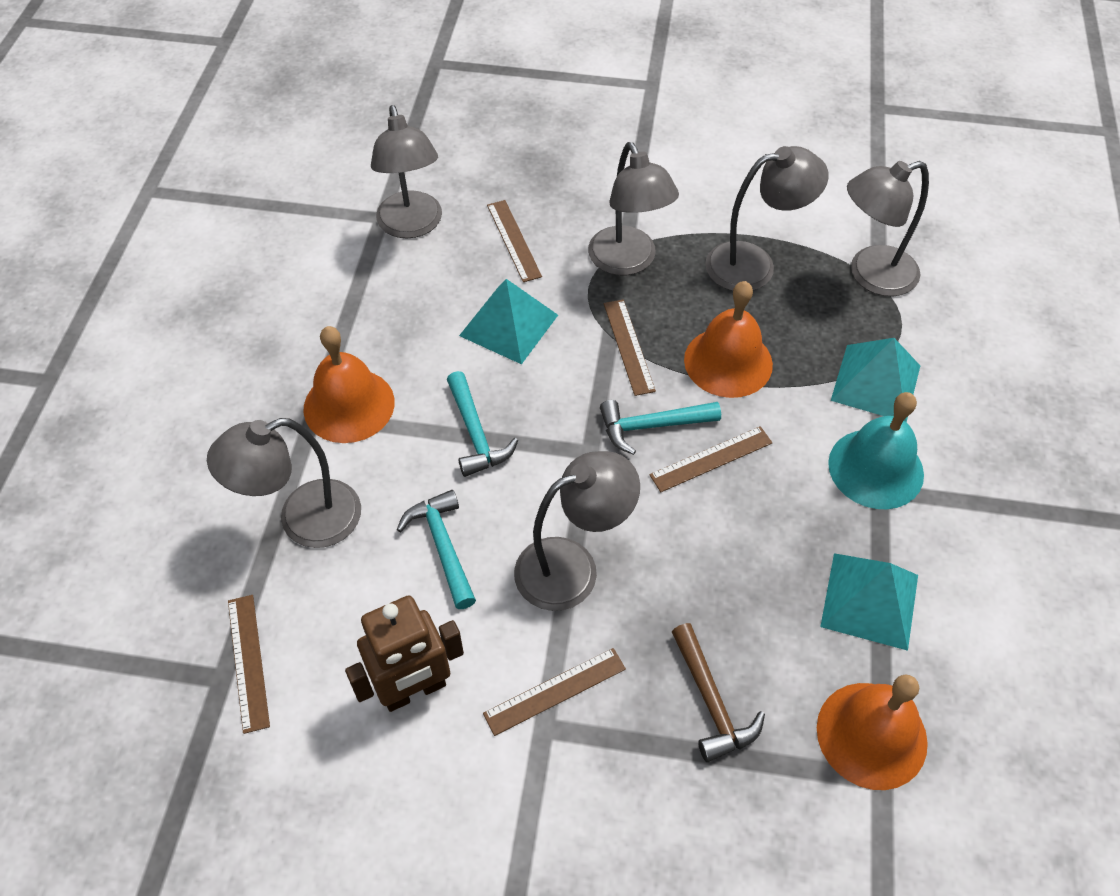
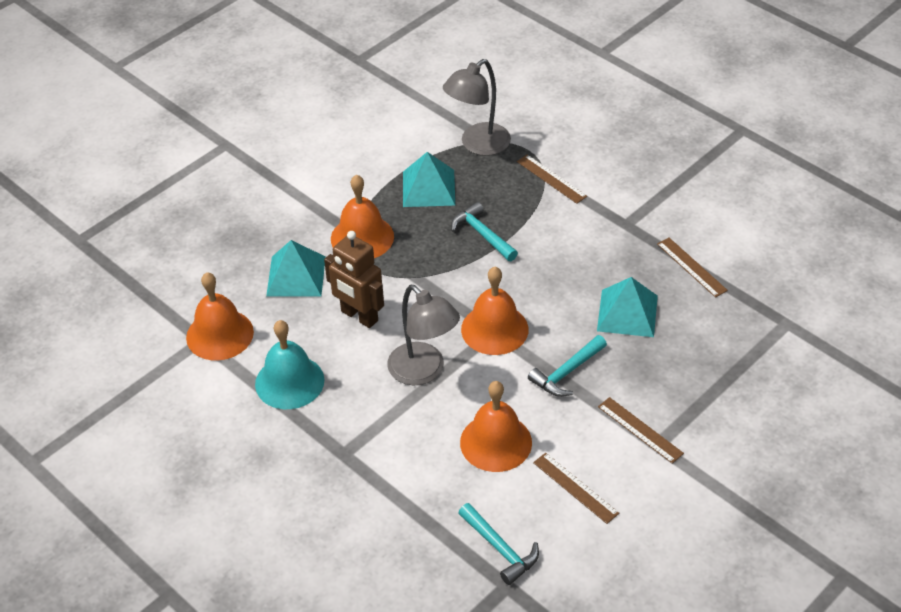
brown hammer: 1 -> 0
brown ruler: 5 -> 4
grey lamp: 6 -> 2
orange bell: 3 -> 4

